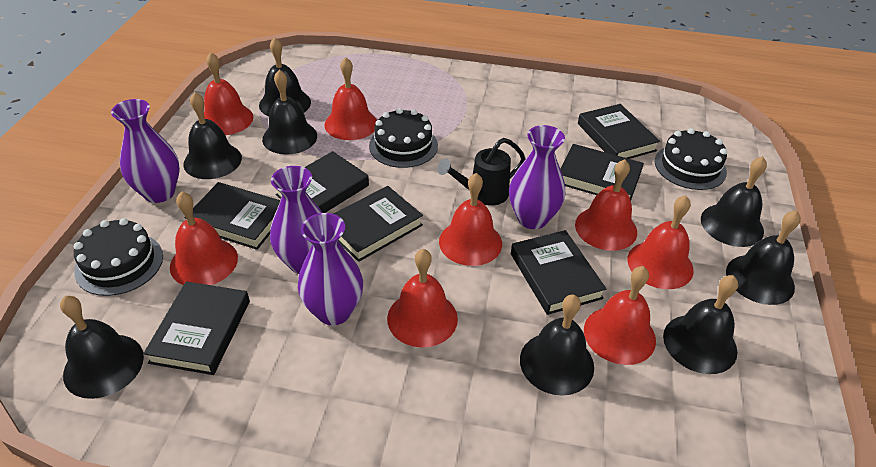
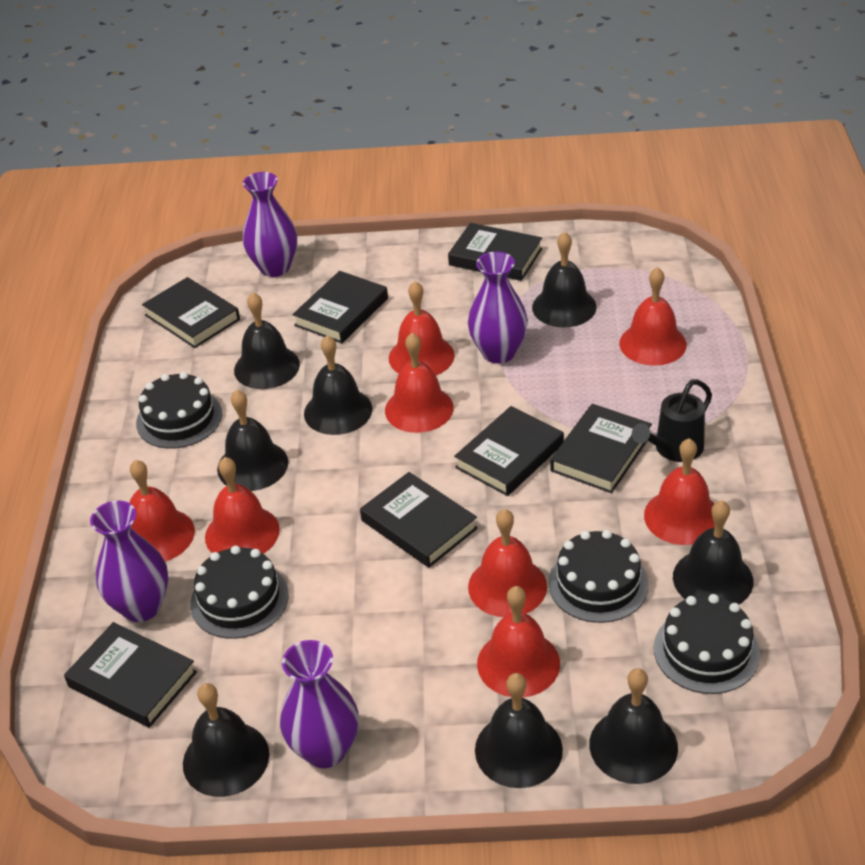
black cake: 3 -> 4

